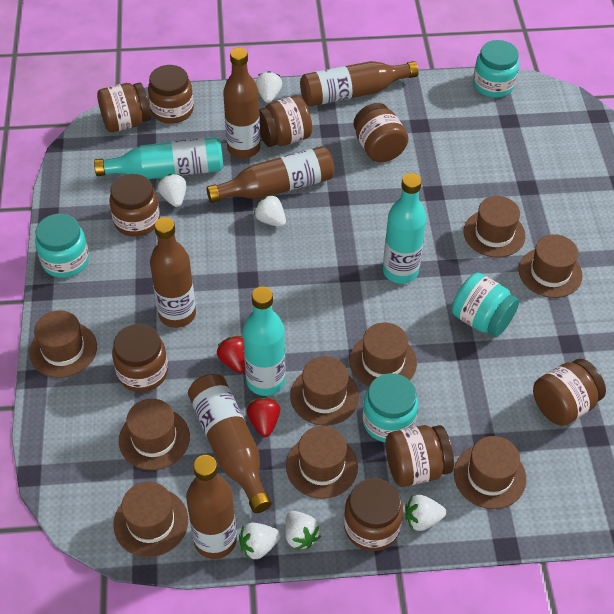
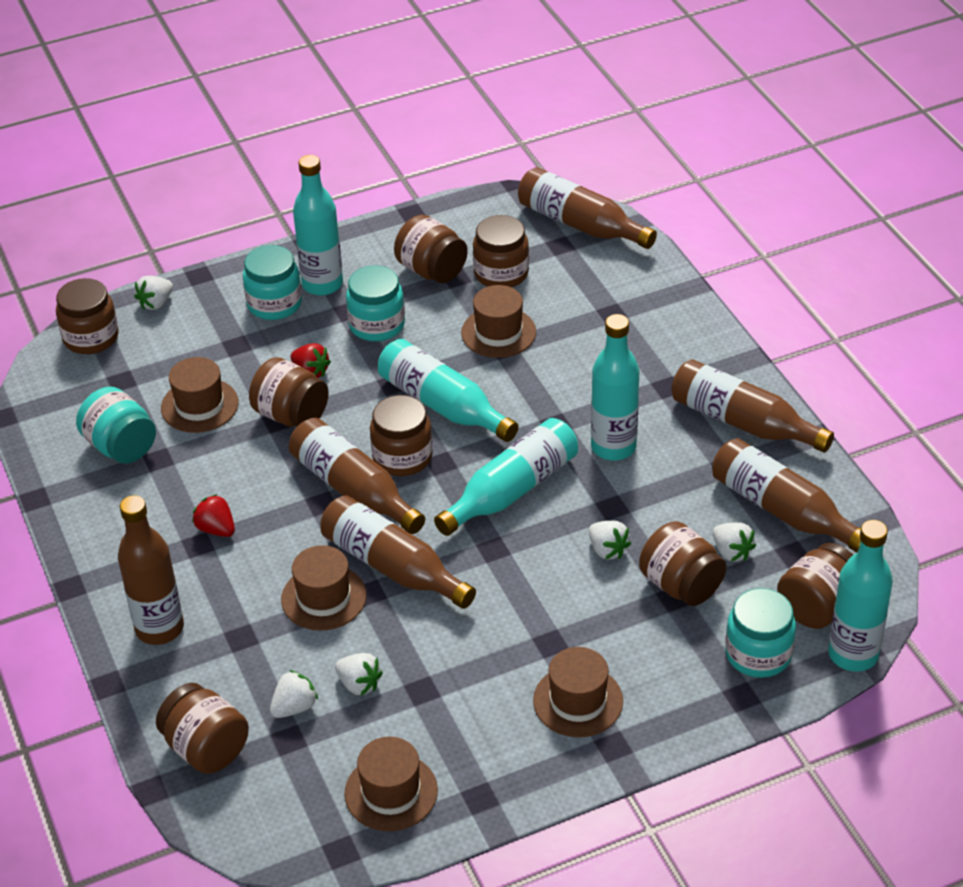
brown hat: 9 -> 5
brown jar: 9 -> 8
turquoise bottle: 3 -> 5
white strawberry: 6 -> 5

